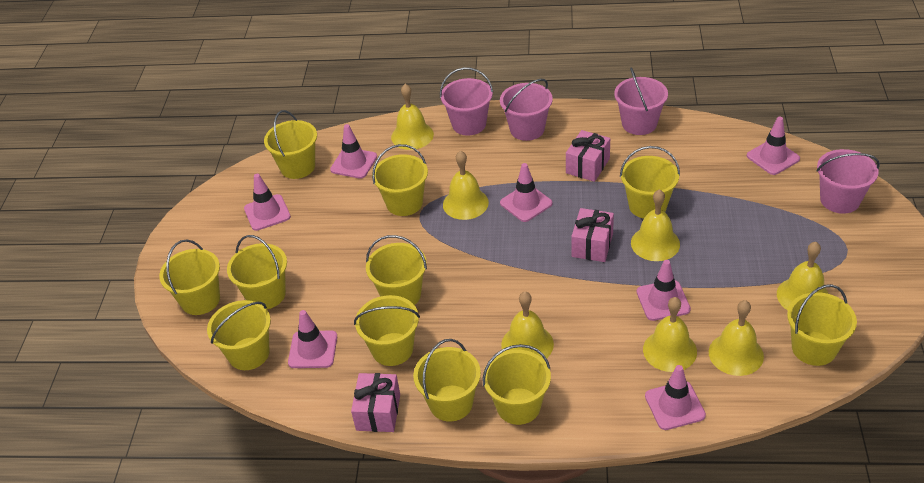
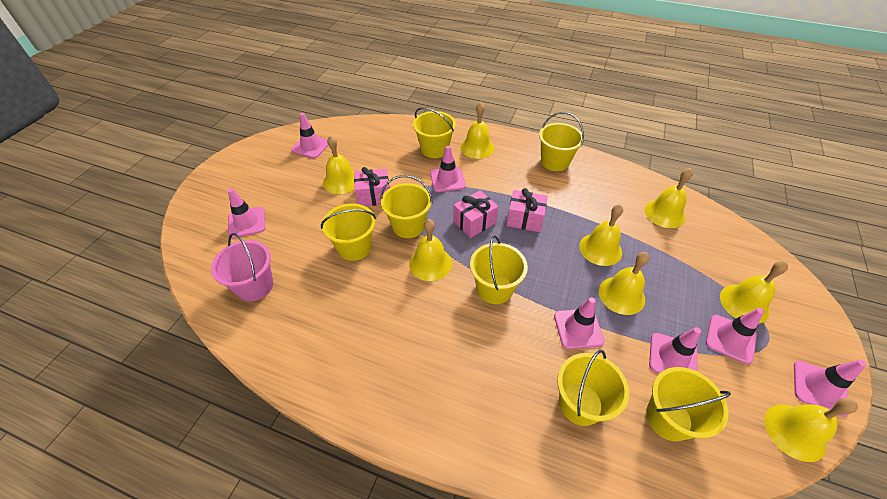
pink bucket: 4 -> 1
yellow bell: 7 -> 8
yellow bucket: 11 -> 7

